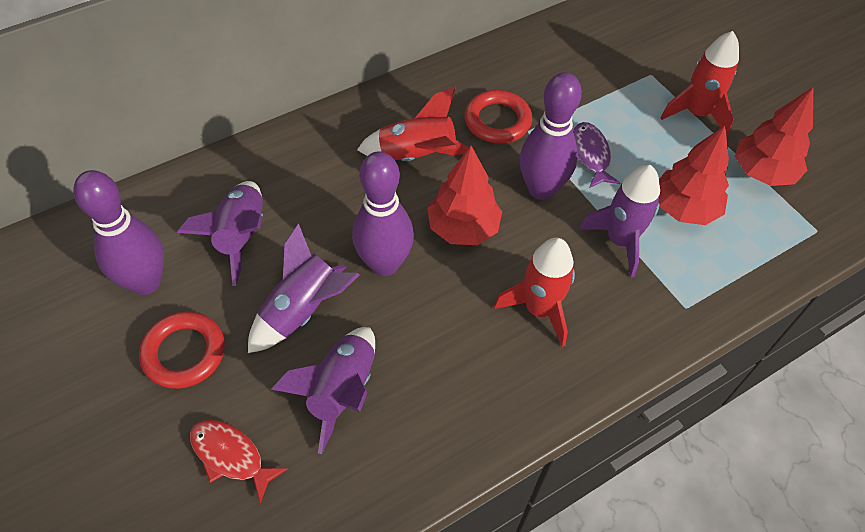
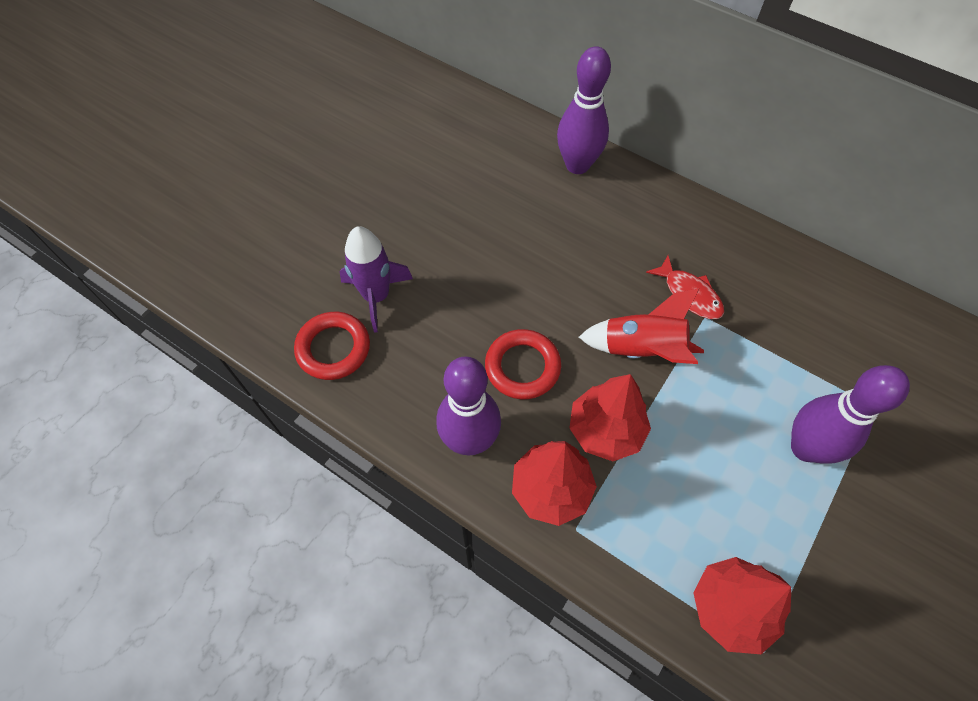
purple fish: 1 -> 0
purple rocket: 4 -> 1
red rocket: 3 -> 1

